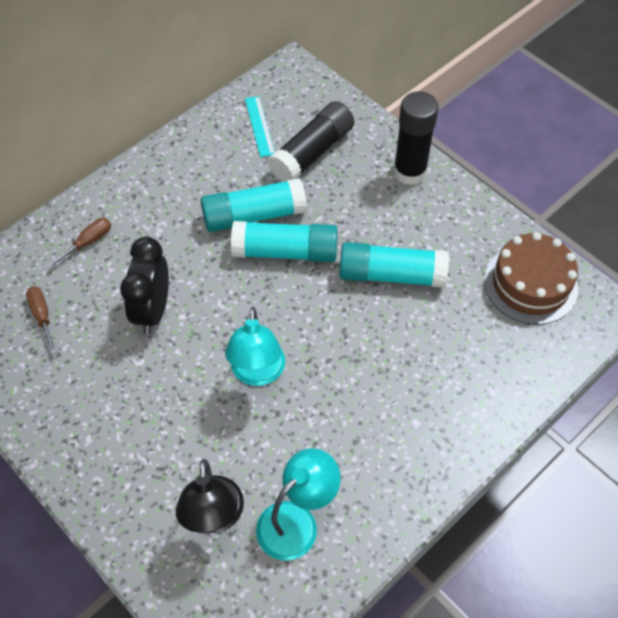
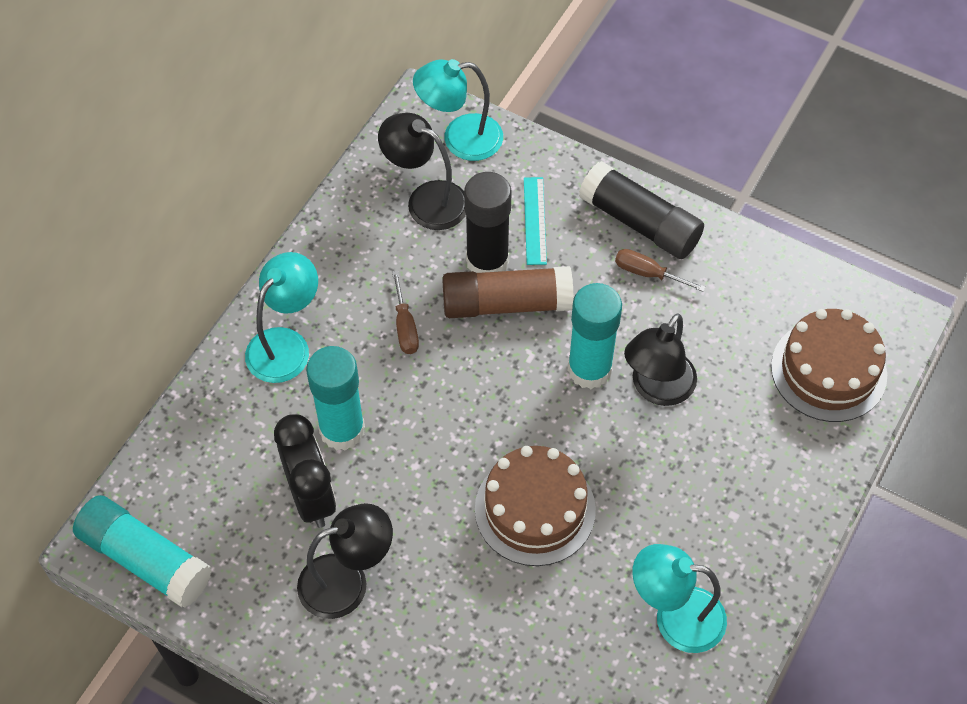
black lamp: 1 -> 3
brown cake: 1 -> 2
brown glue stick: 0 -> 1
turquoise lamp: 2 -> 3

